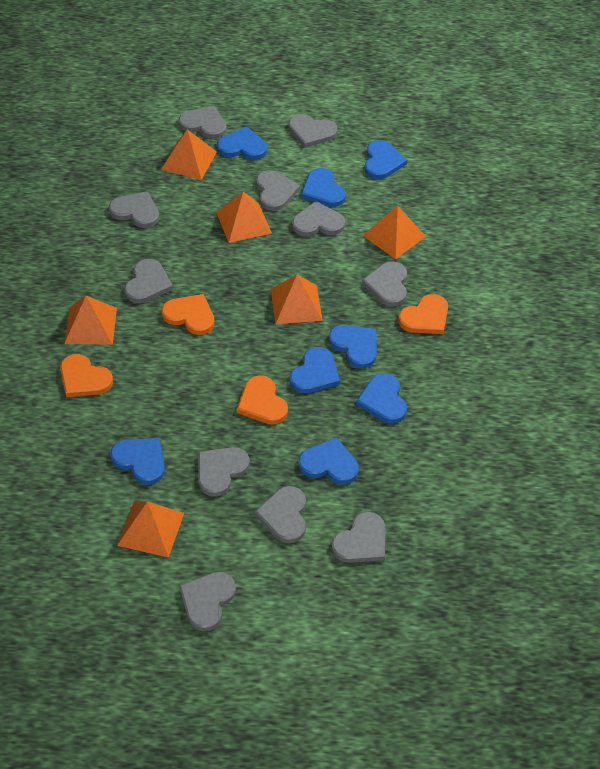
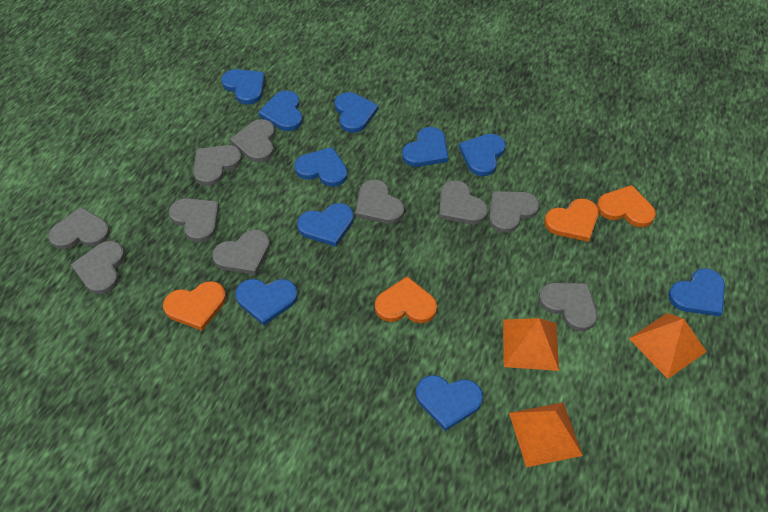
blue heart: 8 -> 10
grey heart: 11 -> 10
orange pyramid: 6 -> 3

